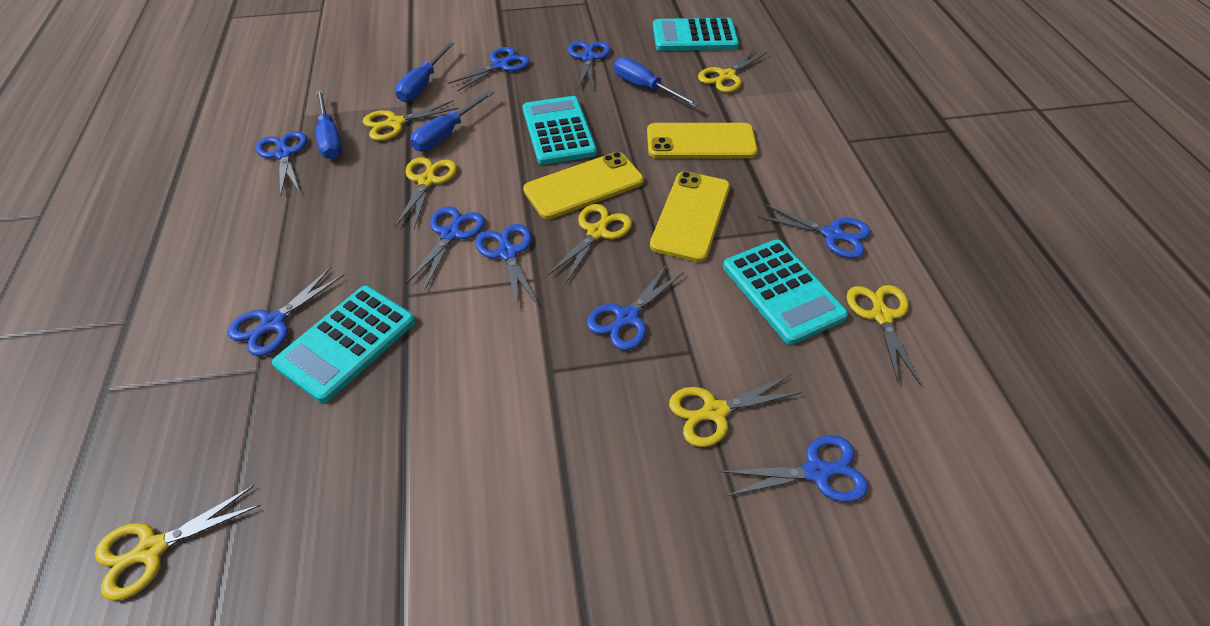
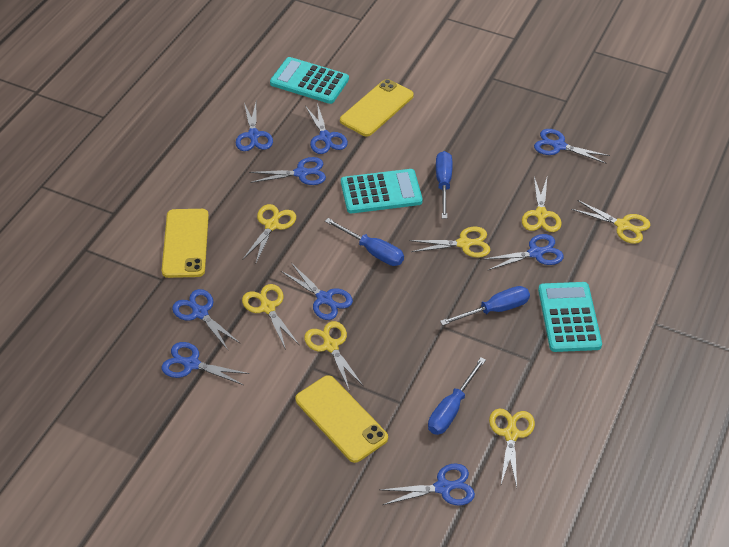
turquoise calculator: 4 -> 3

